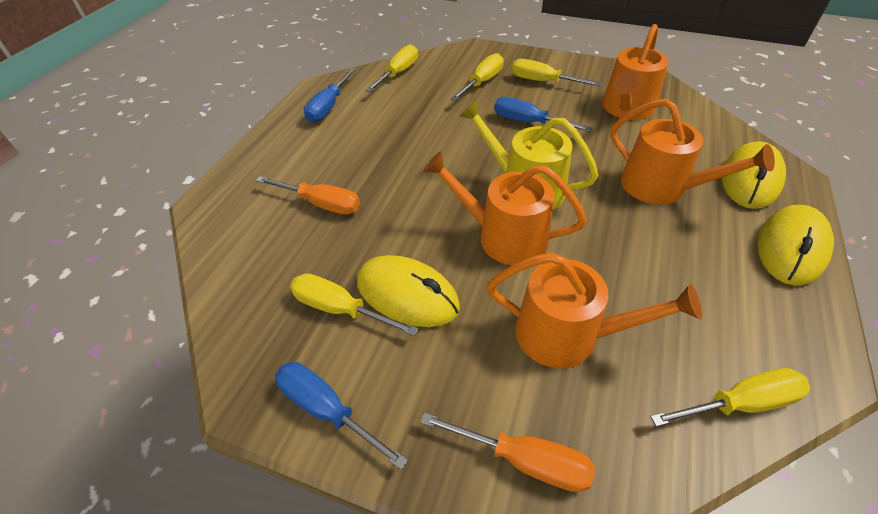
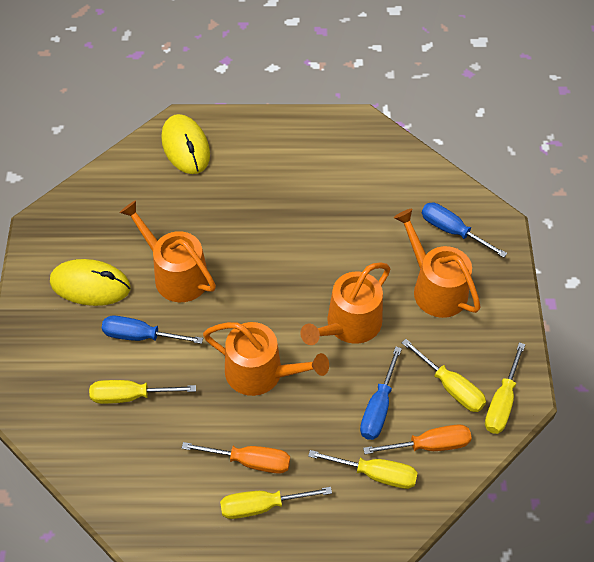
yellow mouse: 3 -> 2
yellow watering can: 1 -> 0

